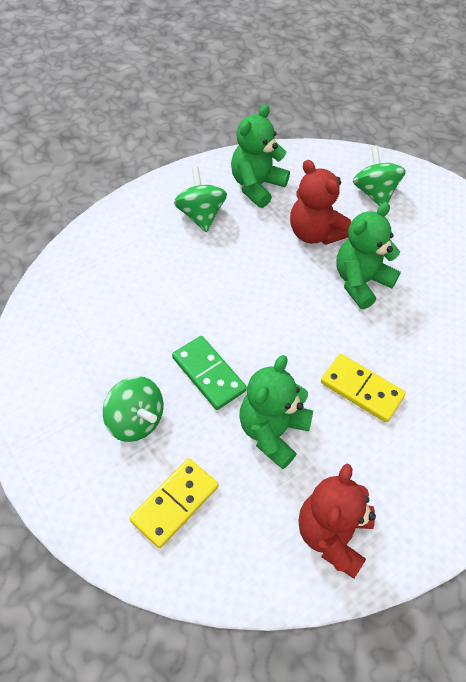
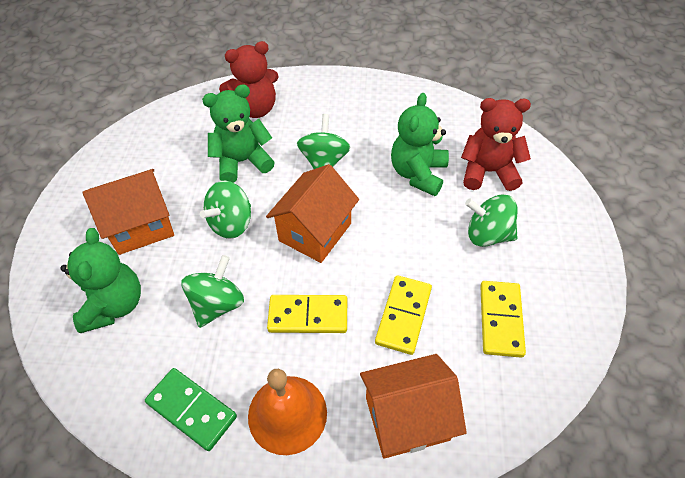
green spinning top: 3 -> 4
orange bell: 0 -> 1
orange house: 0 -> 3
yellow domino: 2 -> 3

